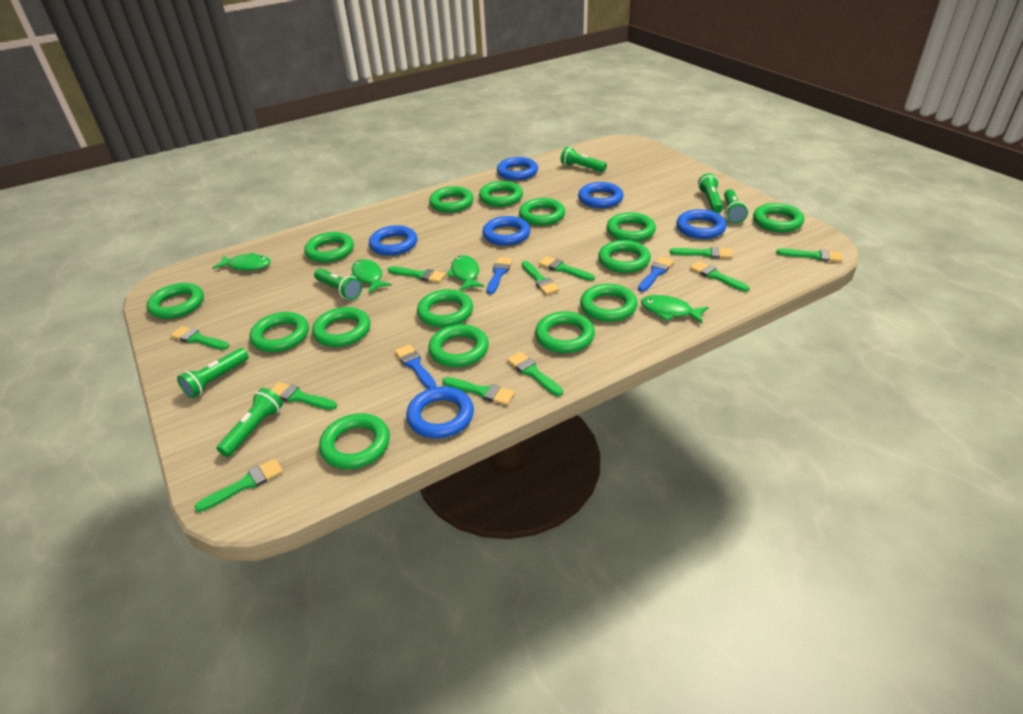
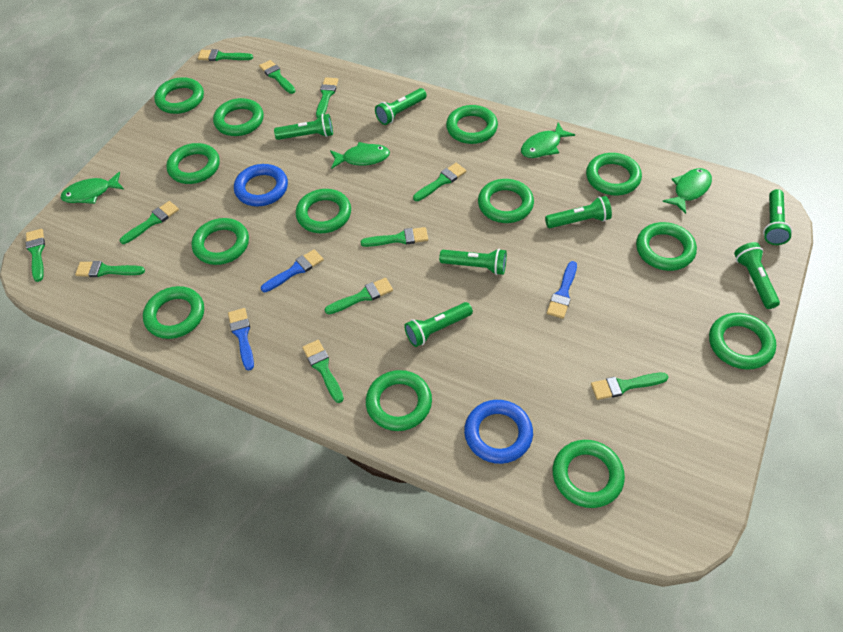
blue ring: 6 -> 2
green flashlight: 6 -> 7
green ring: 15 -> 13

